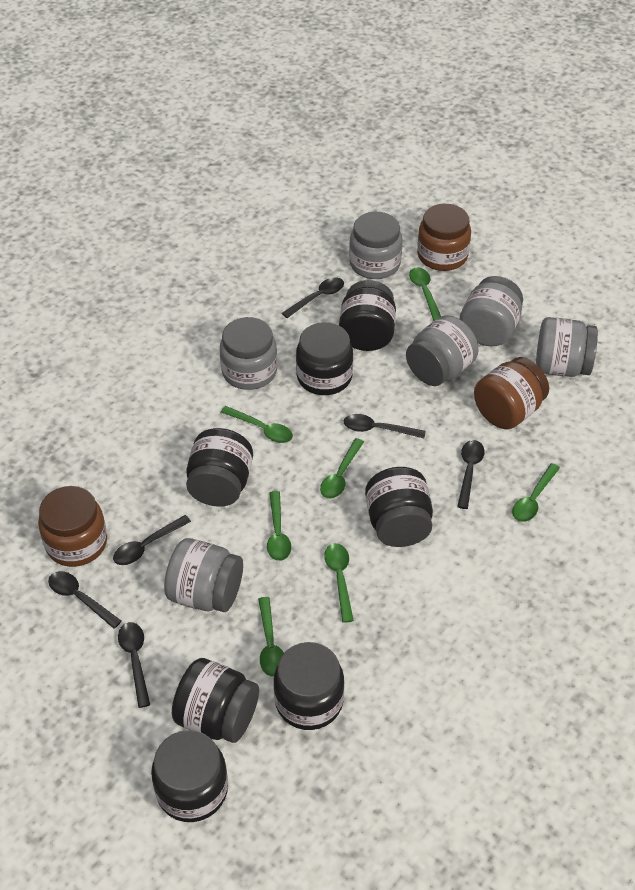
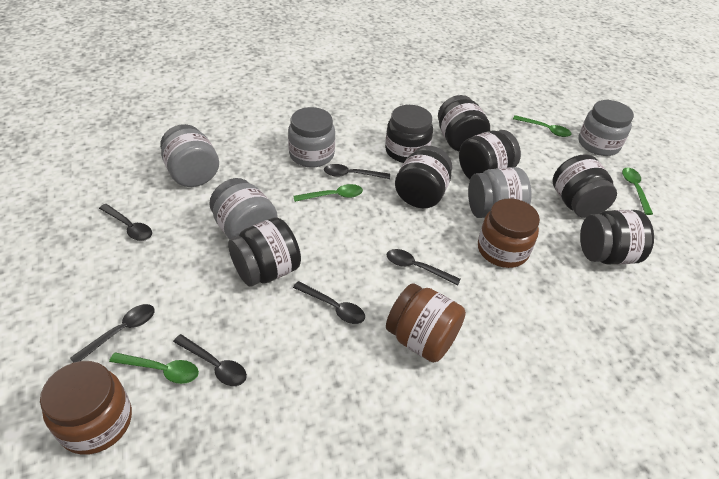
green spoon: 7 -> 4
grey jar: 6 -> 5

